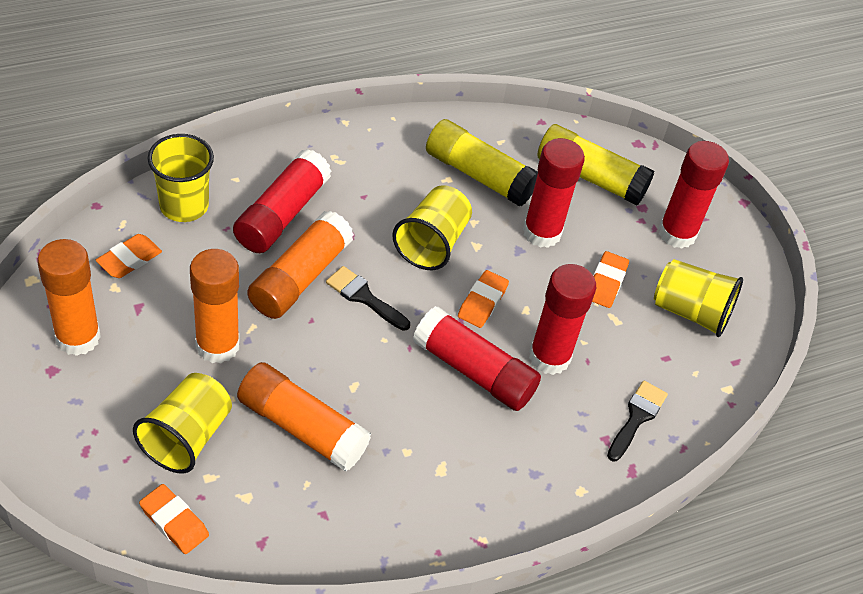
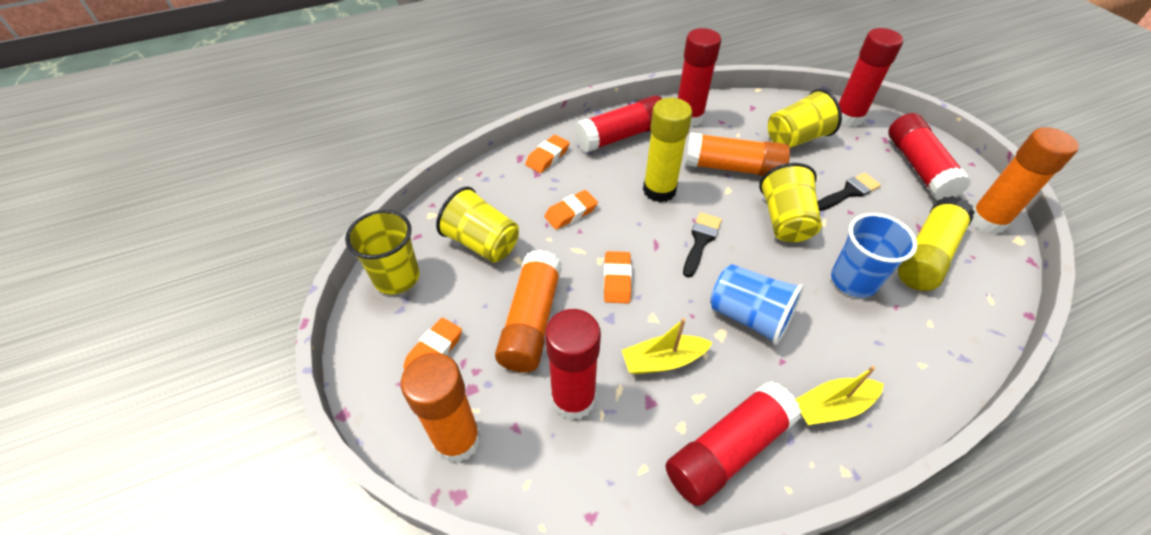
blue cup: 0 -> 2
red glue stick: 5 -> 6
yellow boat: 0 -> 2

